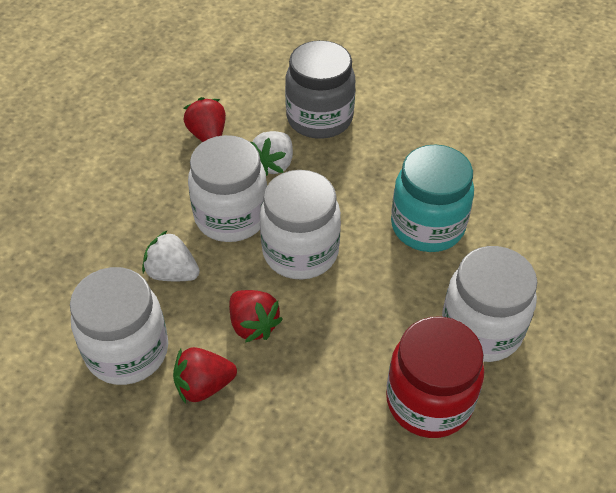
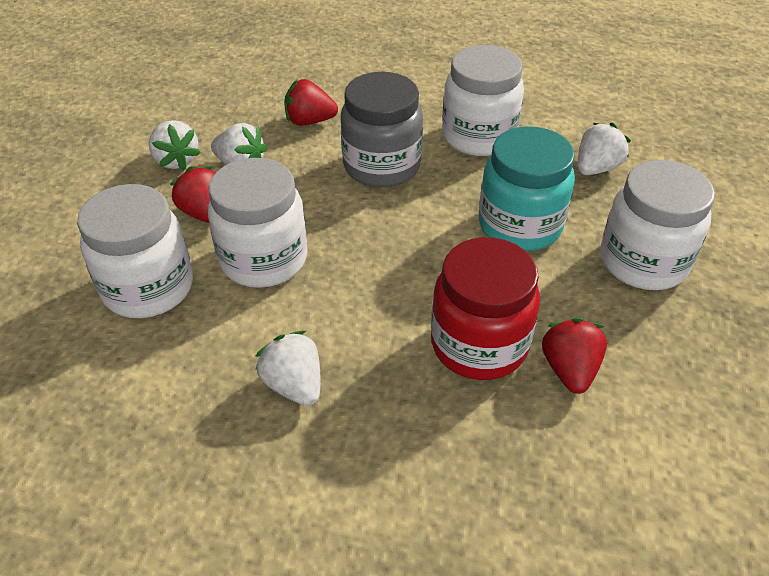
white strawberry: 2 -> 4

